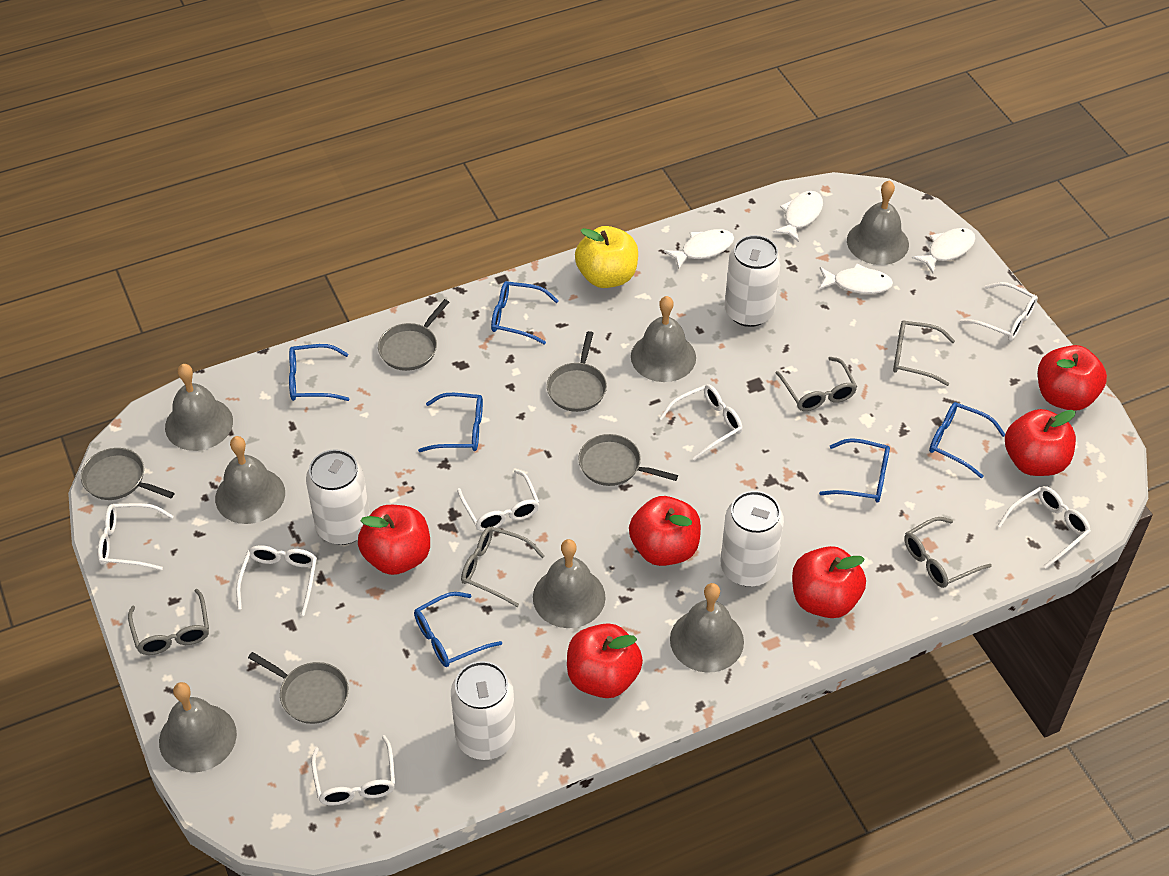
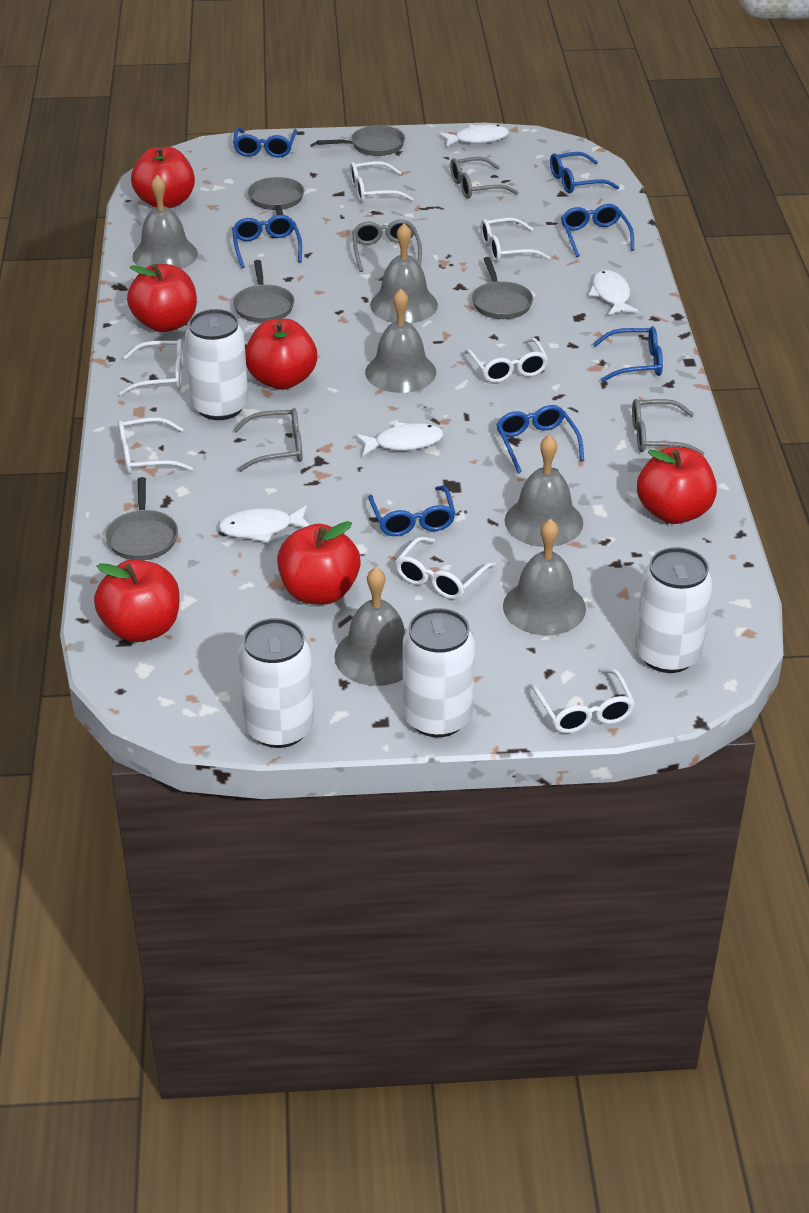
blue glasses: 6 -> 7
grey bell: 7 -> 6
grey glasses: 5 -> 4
yellow apple: 1 -> 0

